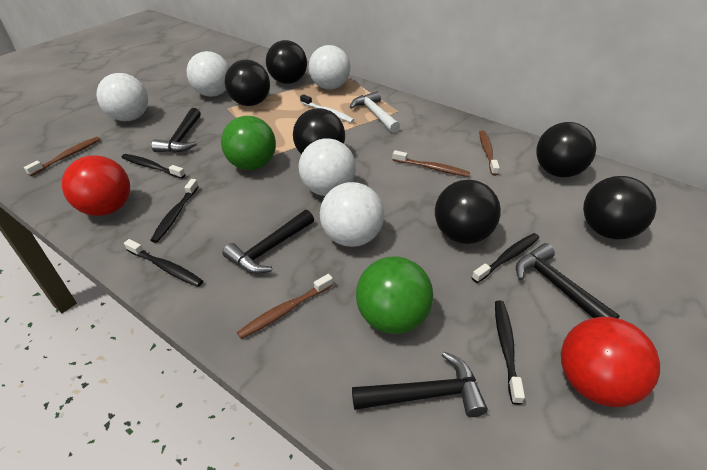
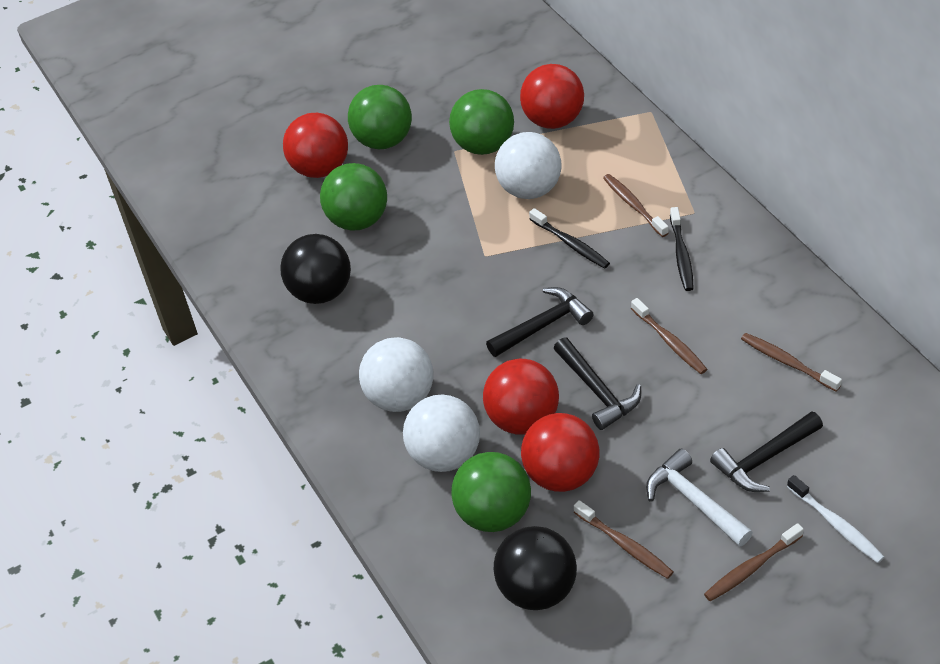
black ball: 6 -> 2
black hammer: 4 -> 3
black toothbrush: 5 -> 2
brown toothbrush: 4 -> 5
green ball: 2 -> 4
red ball: 2 -> 4
white ball: 5 -> 3

